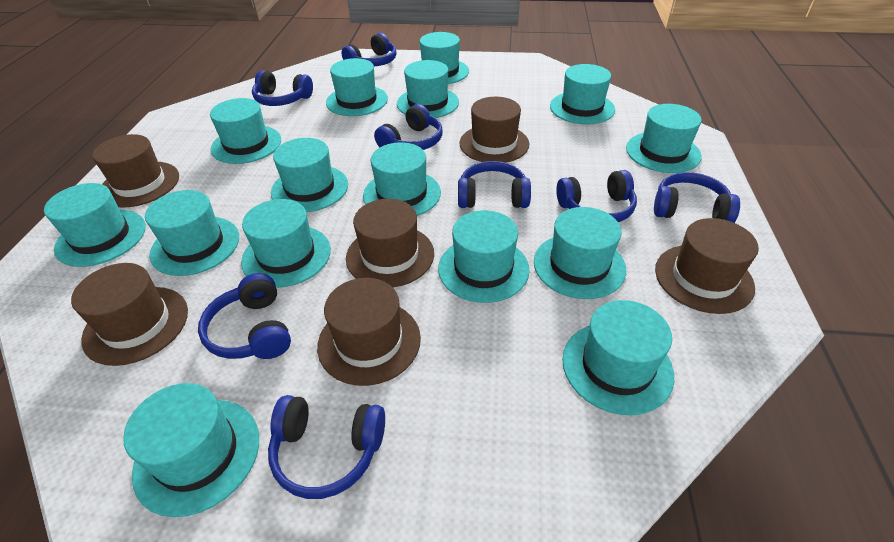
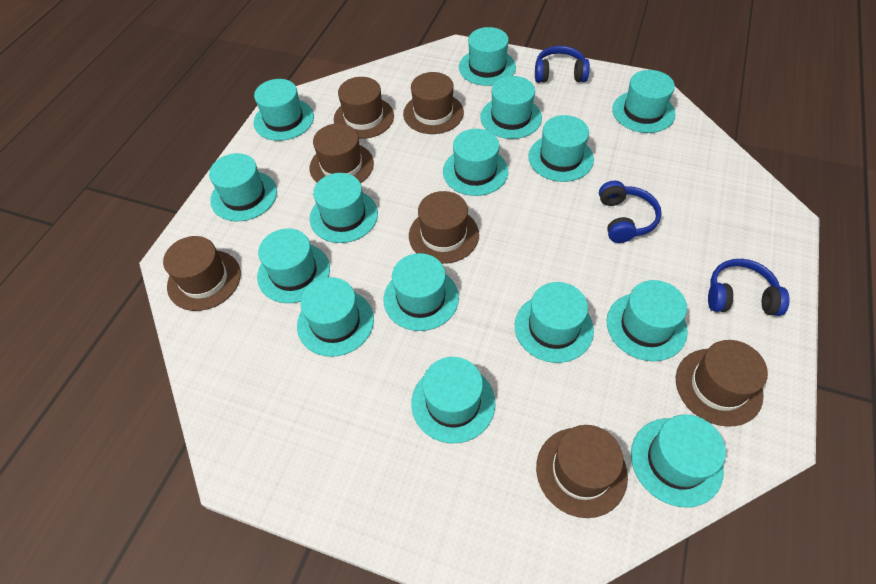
blue headphones: 8 -> 3
brown hat: 6 -> 7

